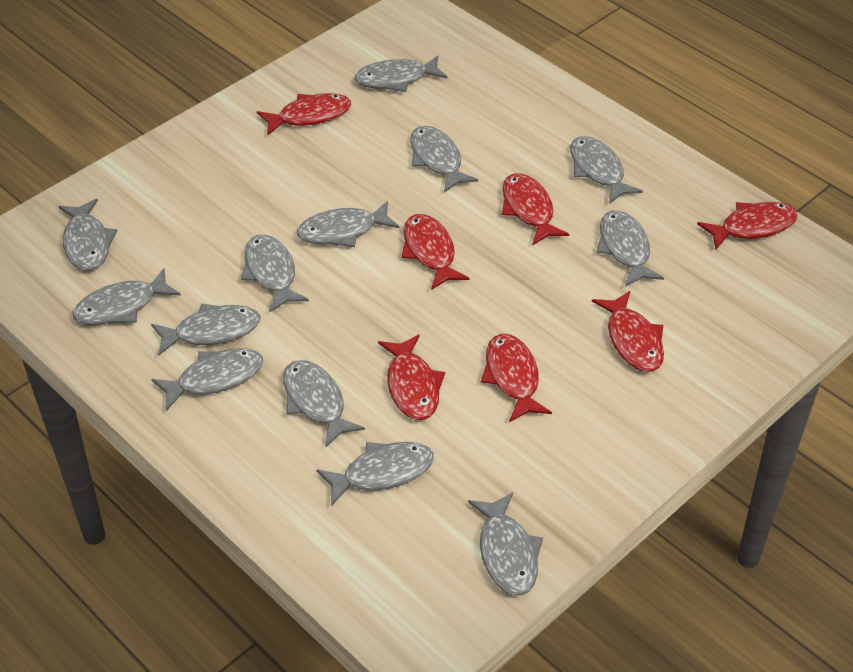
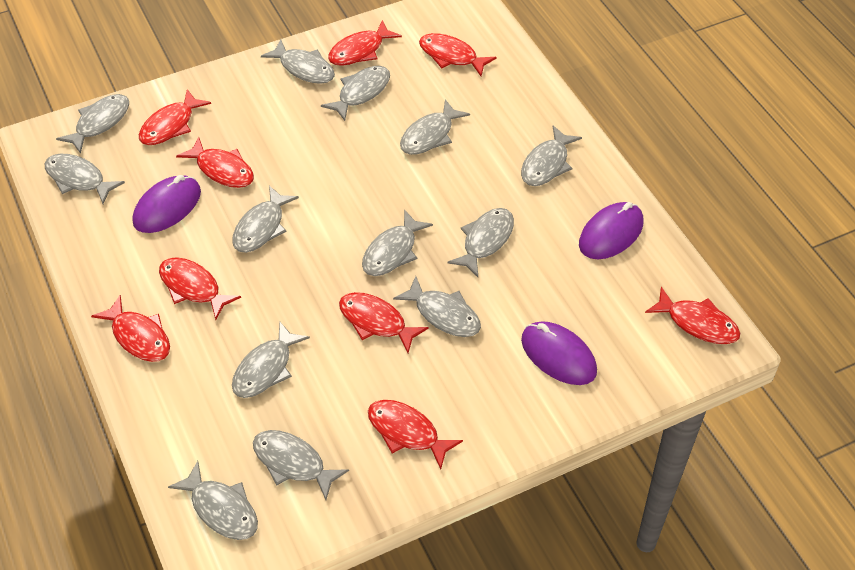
purple mouse: 0 -> 3
red fish: 7 -> 9

